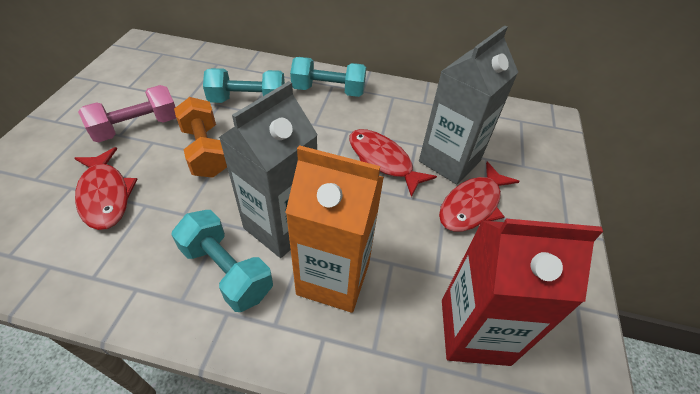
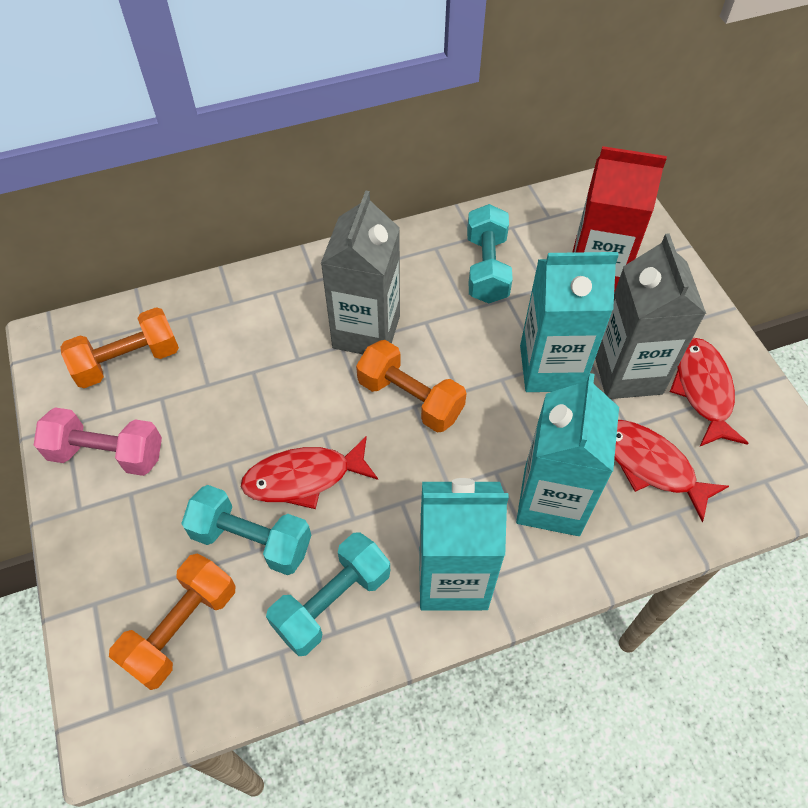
orange carton: 1 -> 0
orange dumbbell: 1 -> 3
turquoise carton: 0 -> 3

